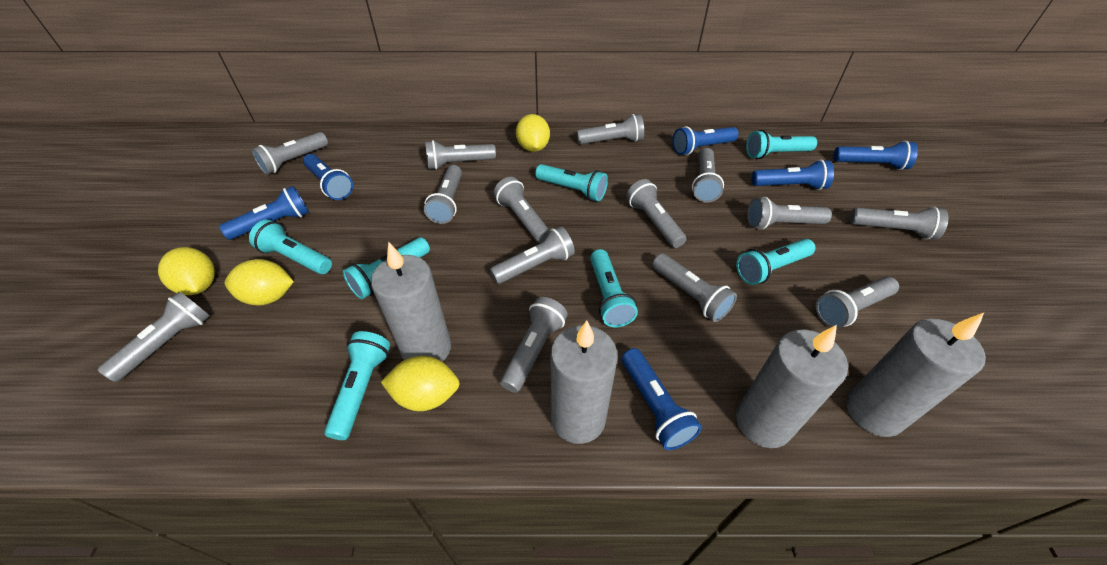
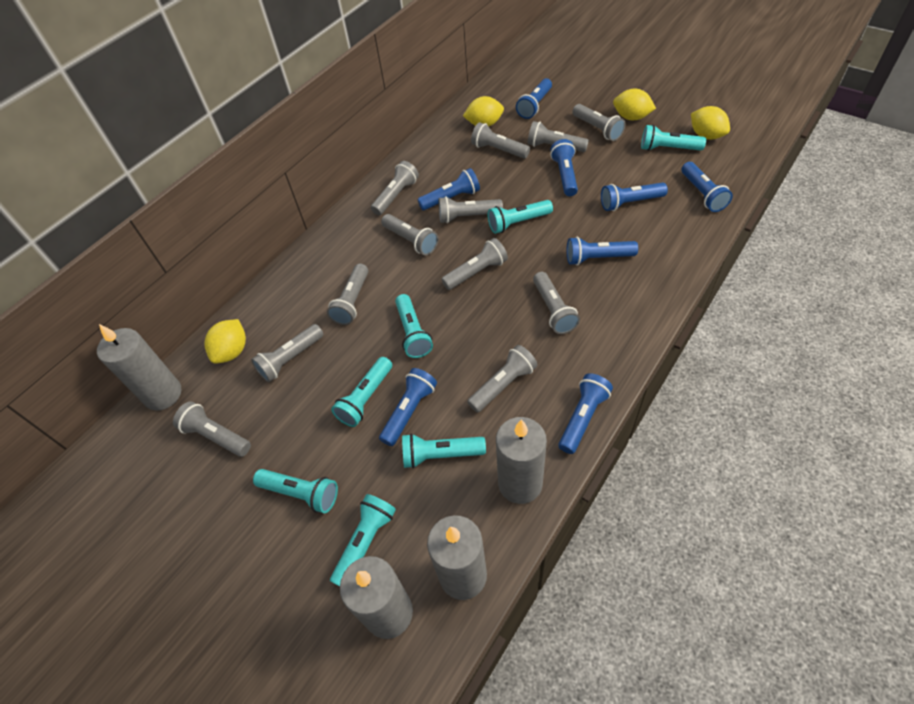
blue flashlight: 6 -> 8
grey flashlight: 14 -> 12

